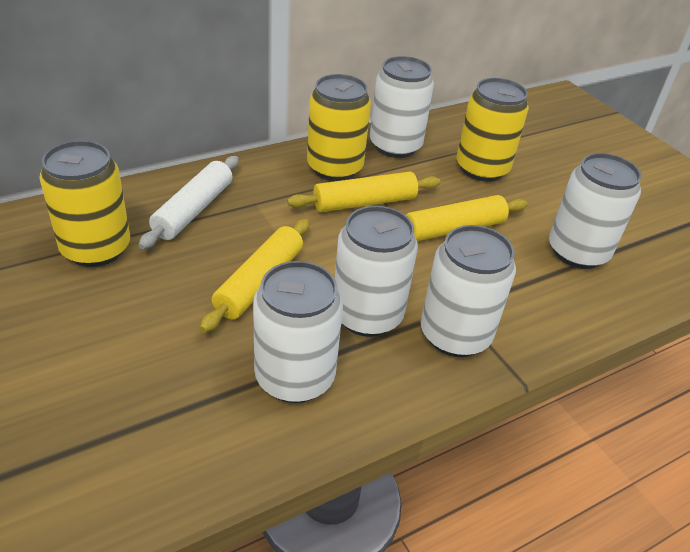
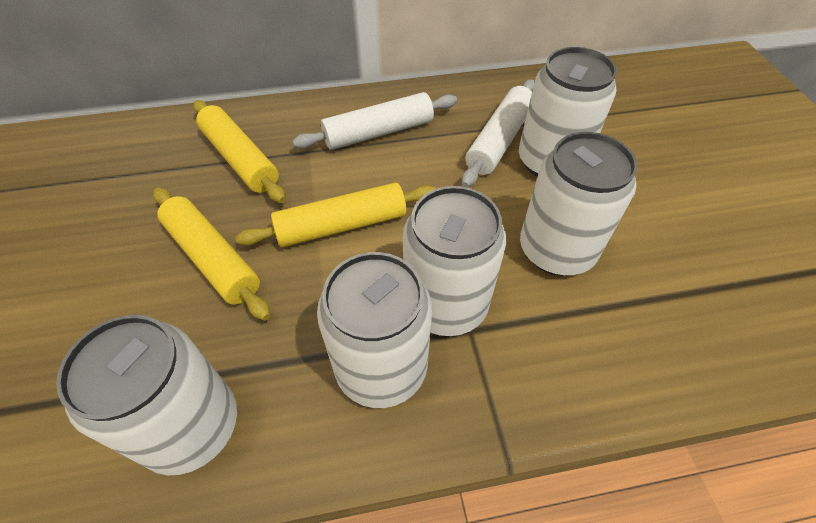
white rolling pin: 1 -> 2
yellow can: 3 -> 0

